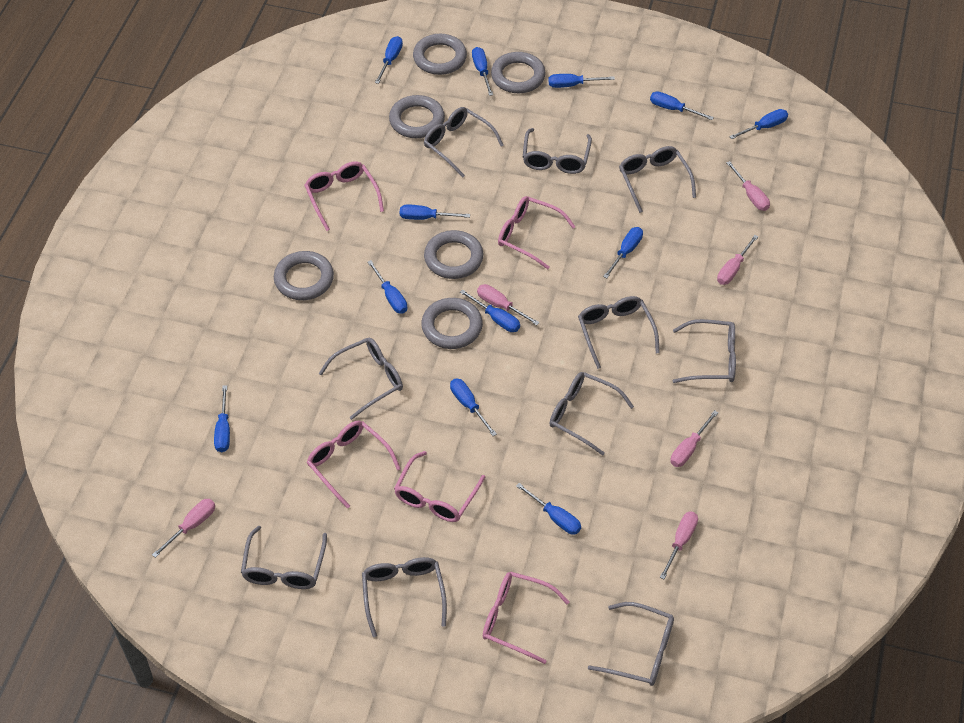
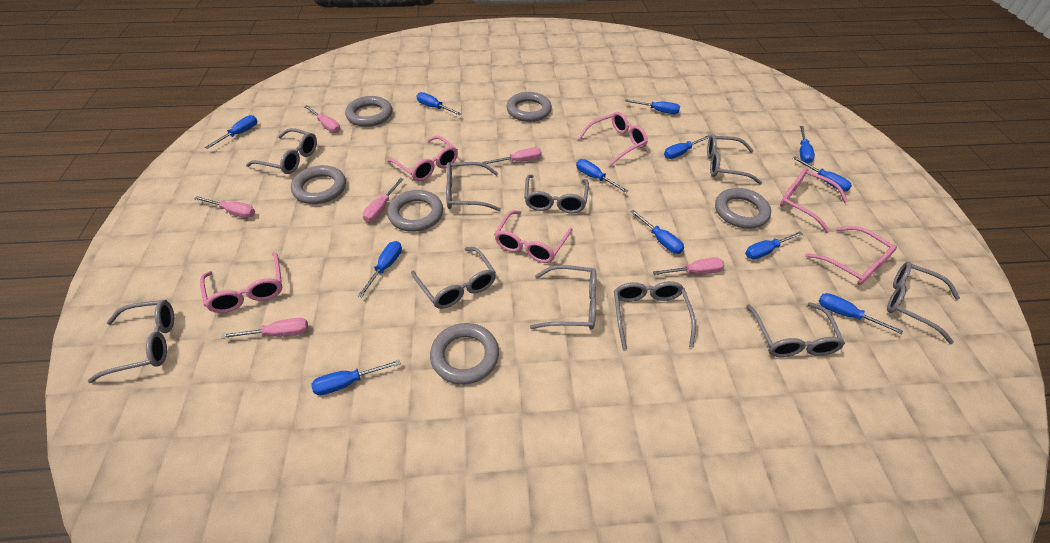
pink glasses: 5 -> 6

